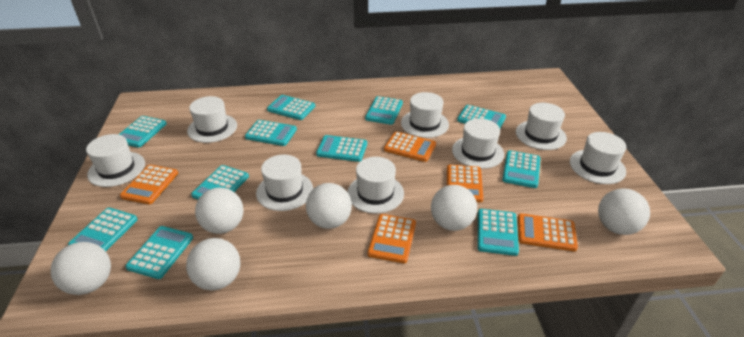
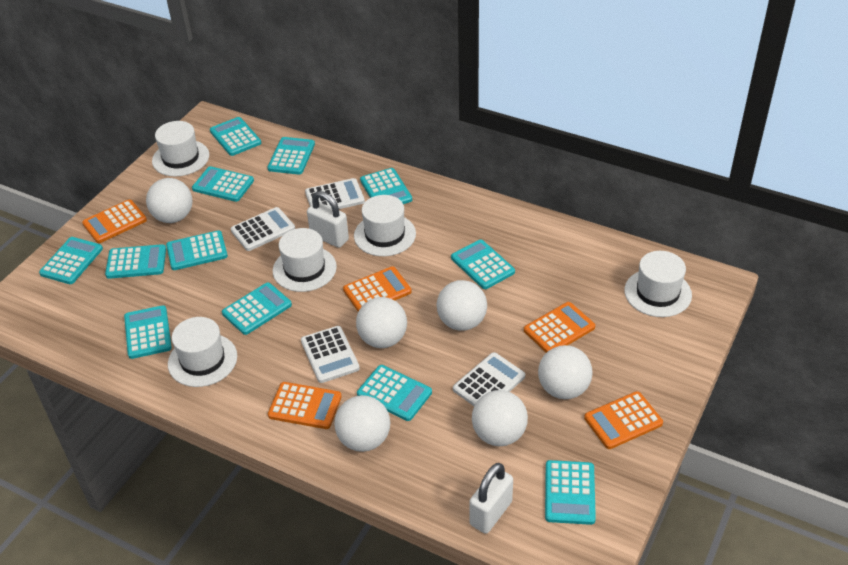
turquoise calculator: 11 -> 12
white calculator: 0 -> 4
white hat: 8 -> 5
white padlock: 0 -> 2

